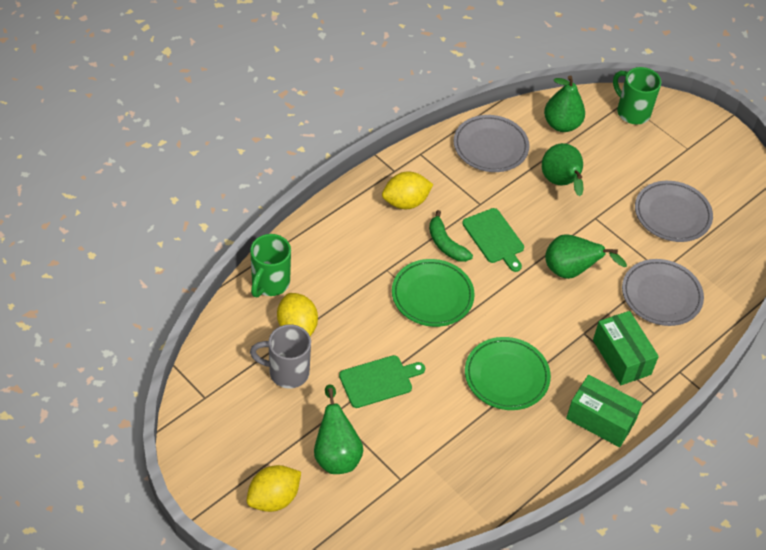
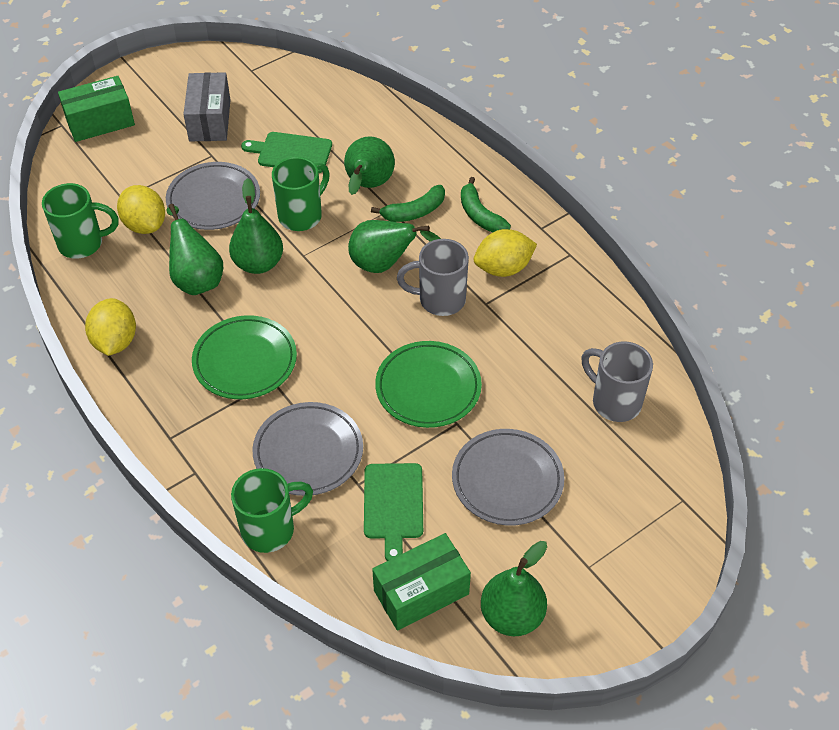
green banana: 1 -> 2
green mug: 2 -> 3
green pear: 4 -> 5
grey box: 0 -> 1
grey mug: 1 -> 2

